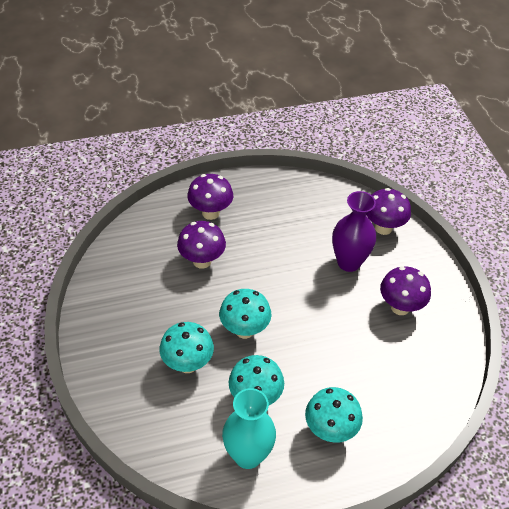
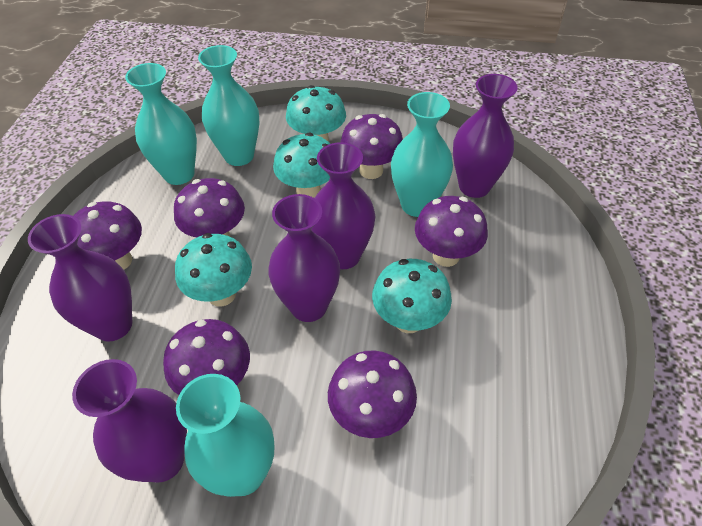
purple mushroom: 4 -> 6
purple vase: 1 -> 5
turquoise vase: 1 -> 4

